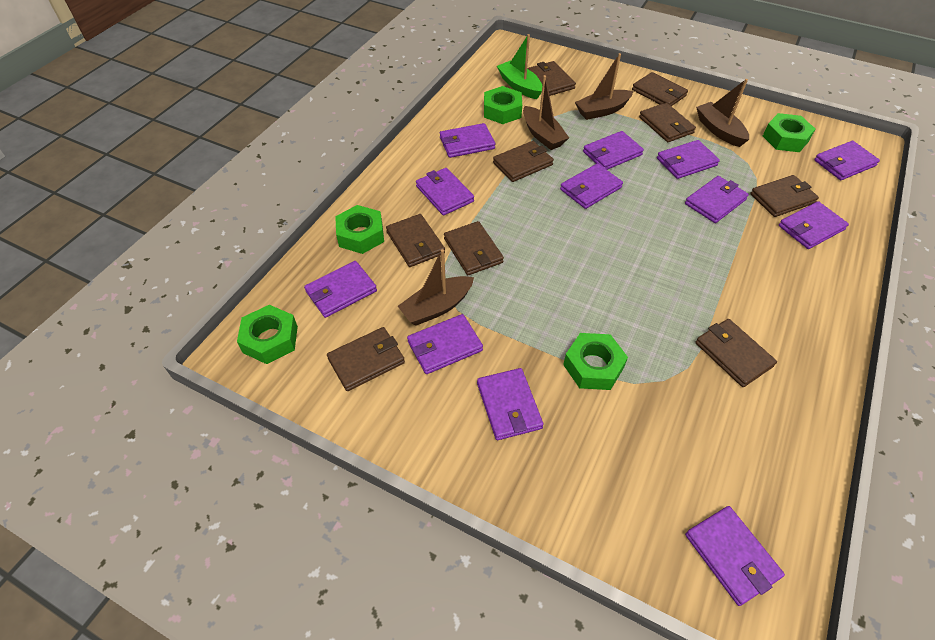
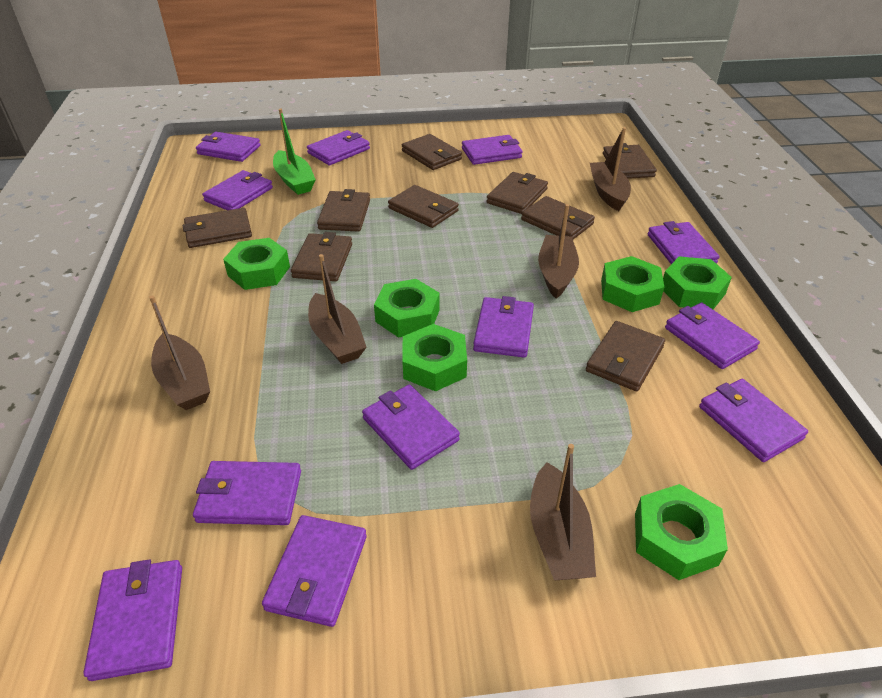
brown boat: 4 -> 5
green nut: 5 -> 6

